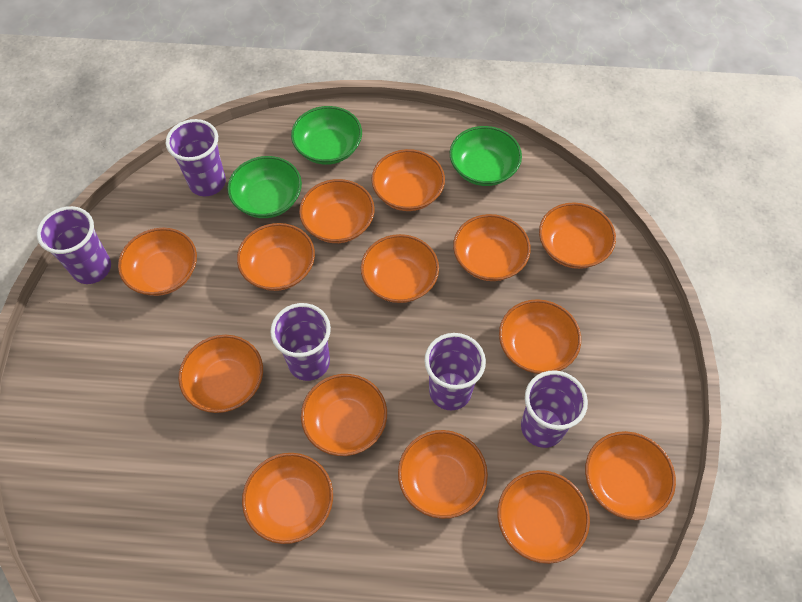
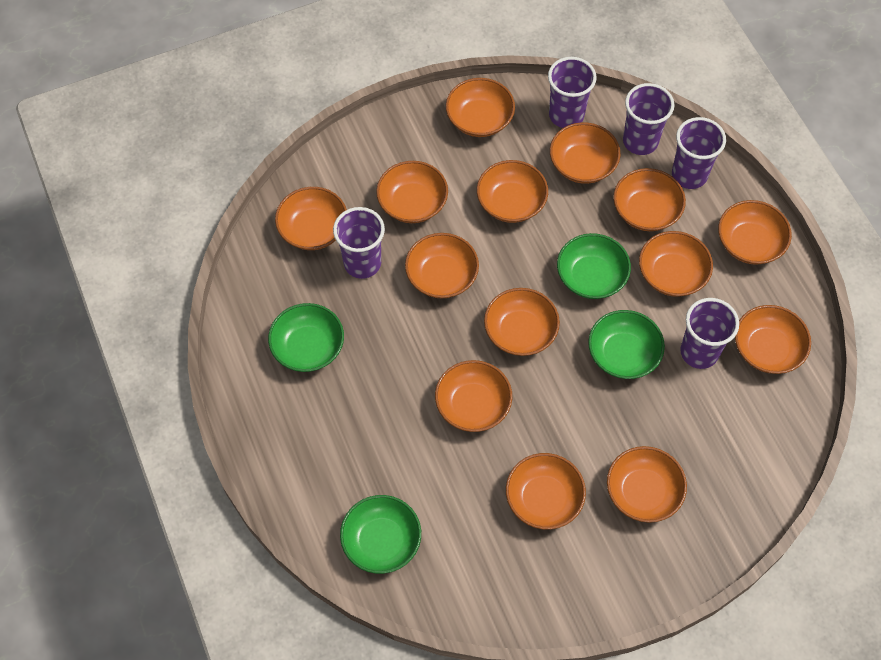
green bowl: 3 -> 4

